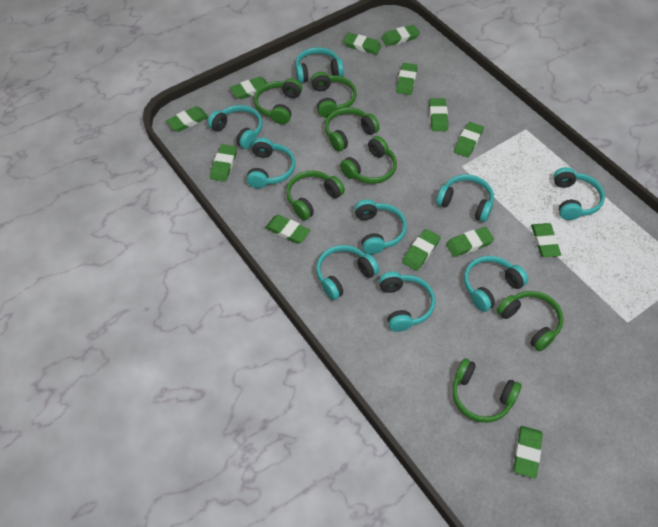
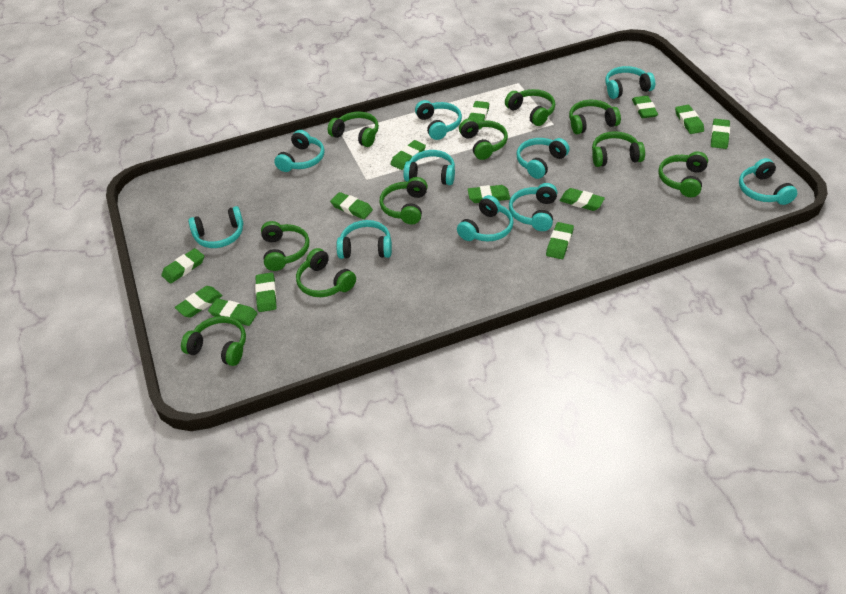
green headphones: 7 -> 10
turquoise headphones: 9 -> 10

